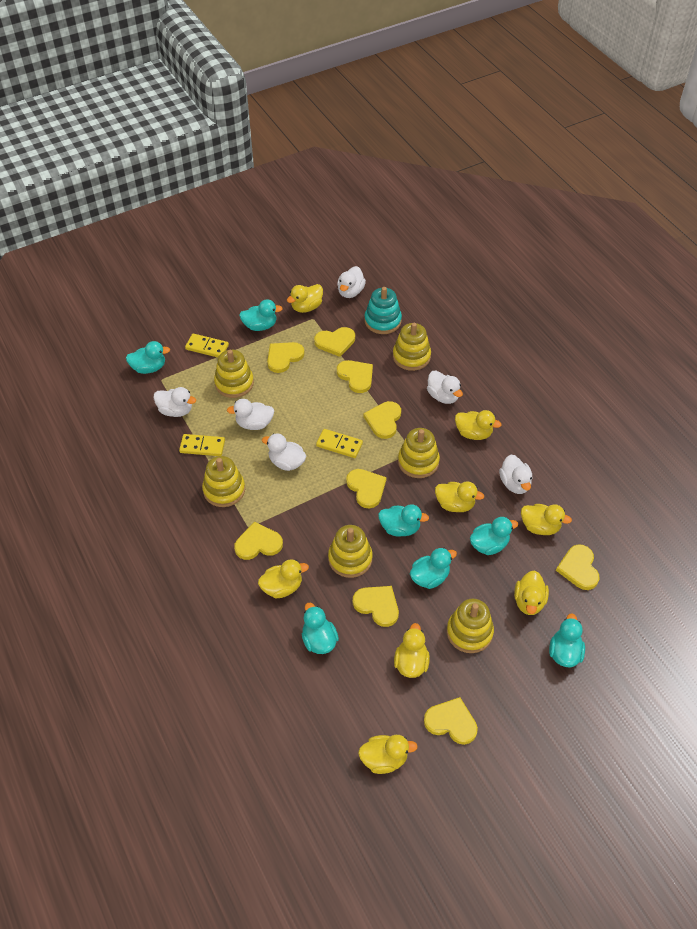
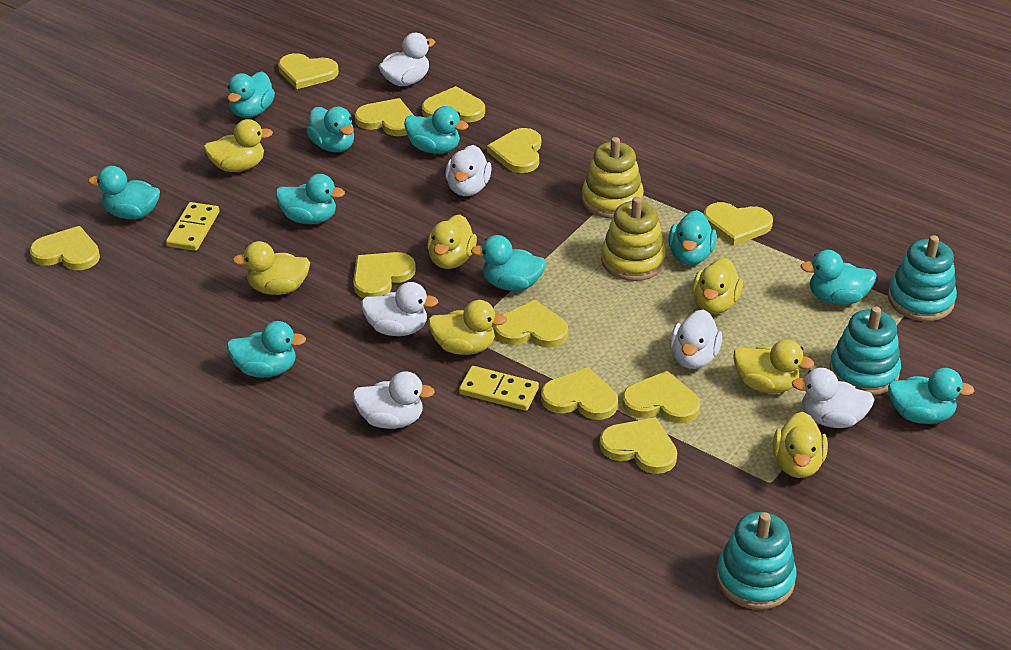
turquoise duck: 7 -> 10
turquoise stacking toy: 1 -> 3
yellow domino: 3 -> 2
yellow duck: 8 -> 7
yellow heart: 9 -> 11
yellow stacking toy: 6 -> 2

